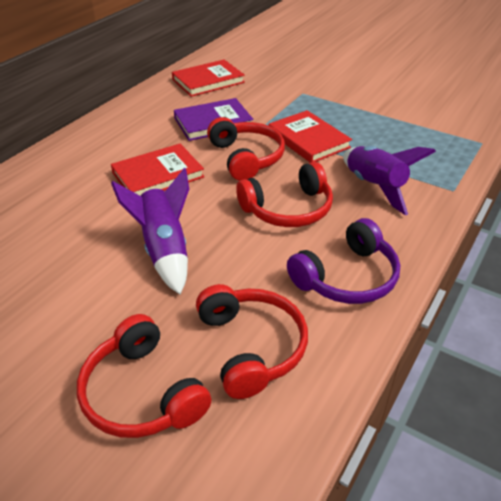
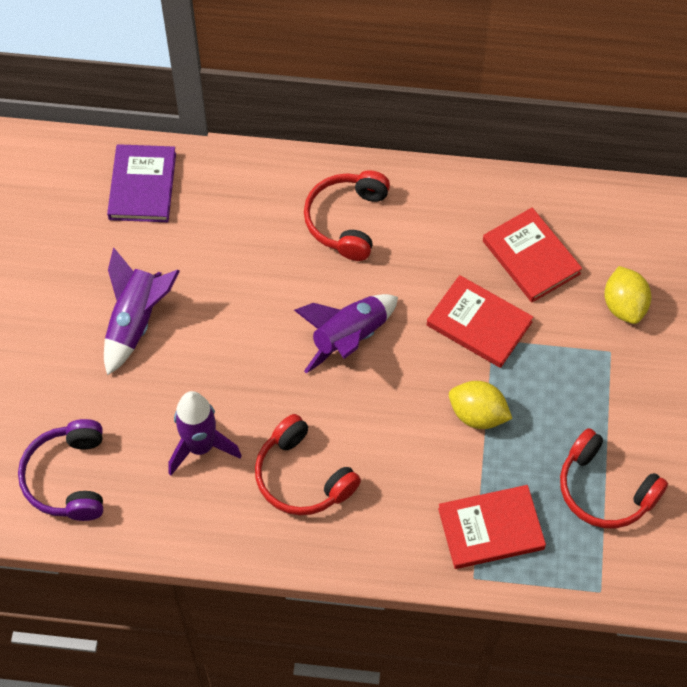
purple rocket: 2 -> 3
red headphones: 4 -> 3
yellow lemon: 0 -> 2

